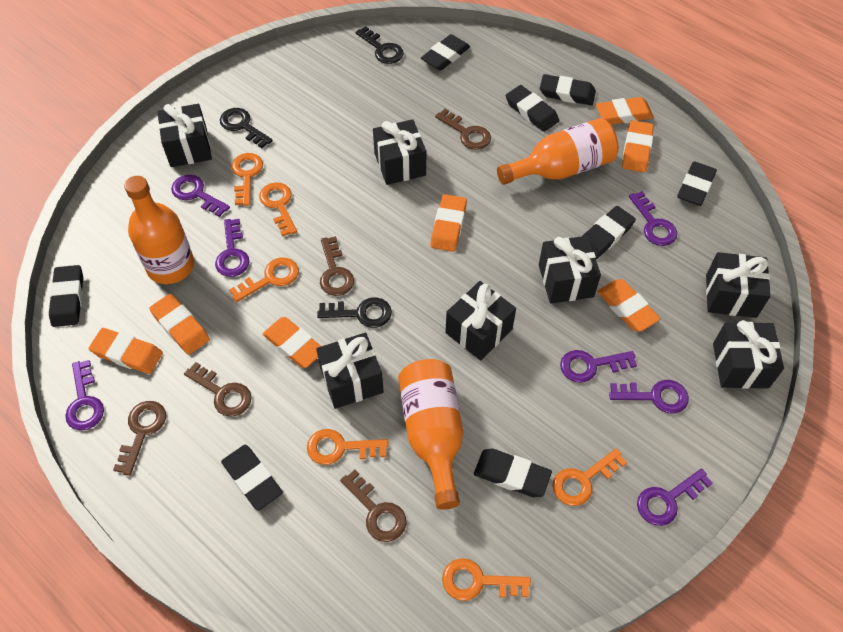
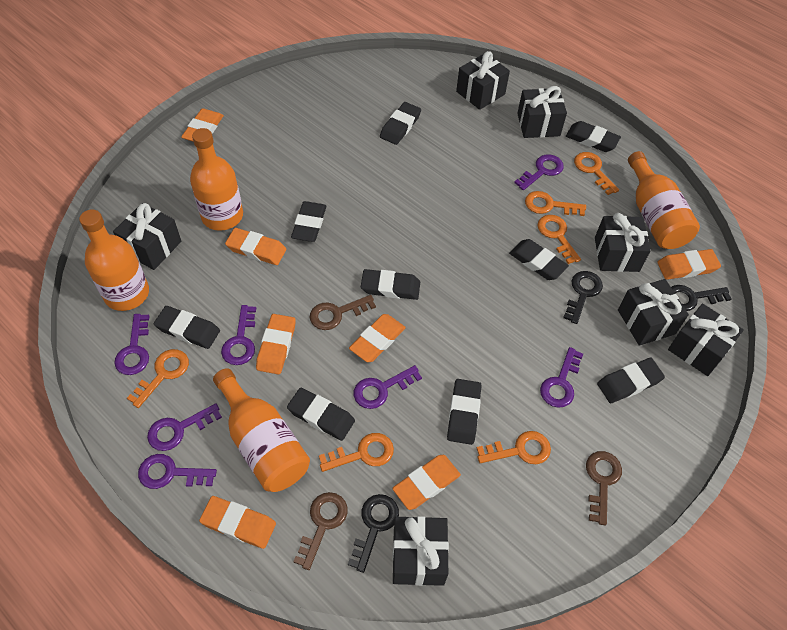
black eraser: 8 -> 9
brown key: 5 -> 3
orange bottle: 3 -> 4

